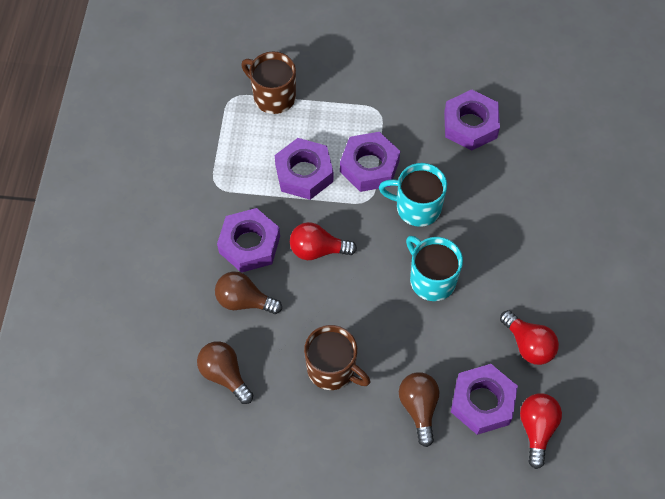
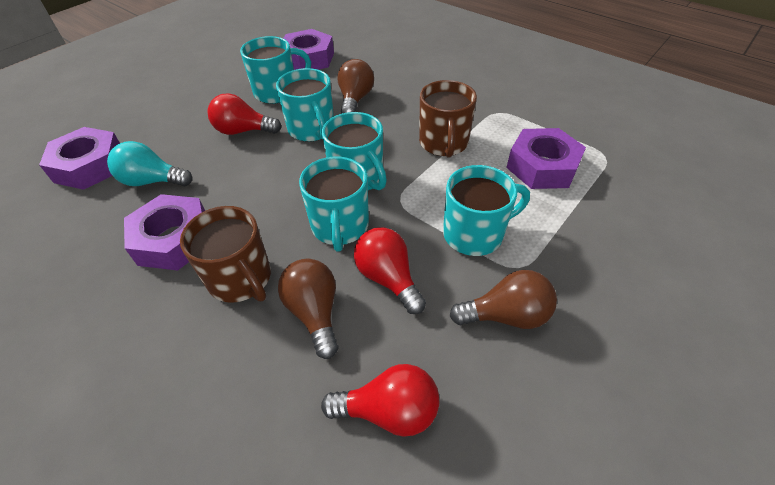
purple nut: 5 -> 4
turquoise light bulb: 0 -> 1
turquoise mug: 2 -> 5

